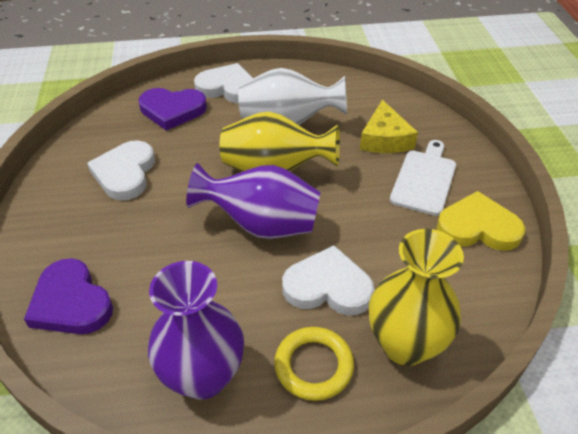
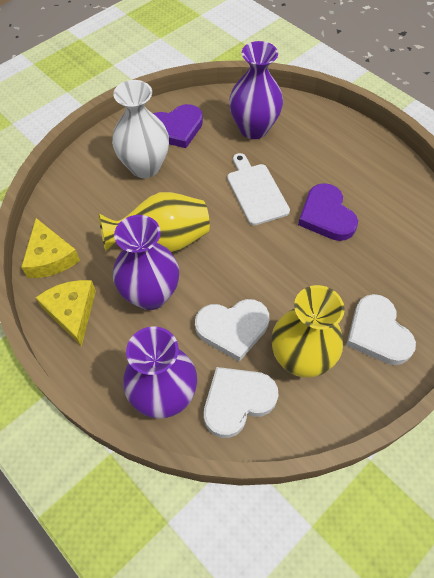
purple vase: 2 -> 3
yellow cheese: 1 -> 2
yellow heart: 1 -> 0
yellow ring: 1 -> 0

